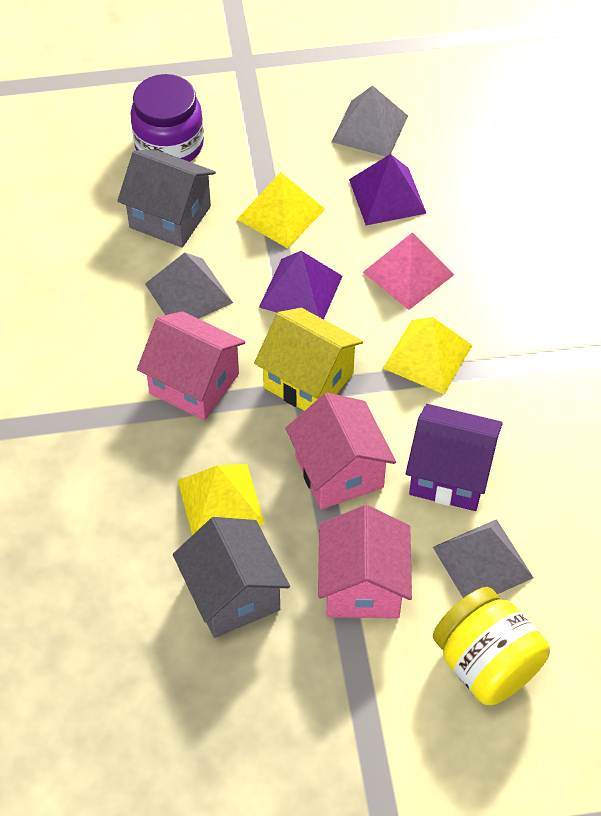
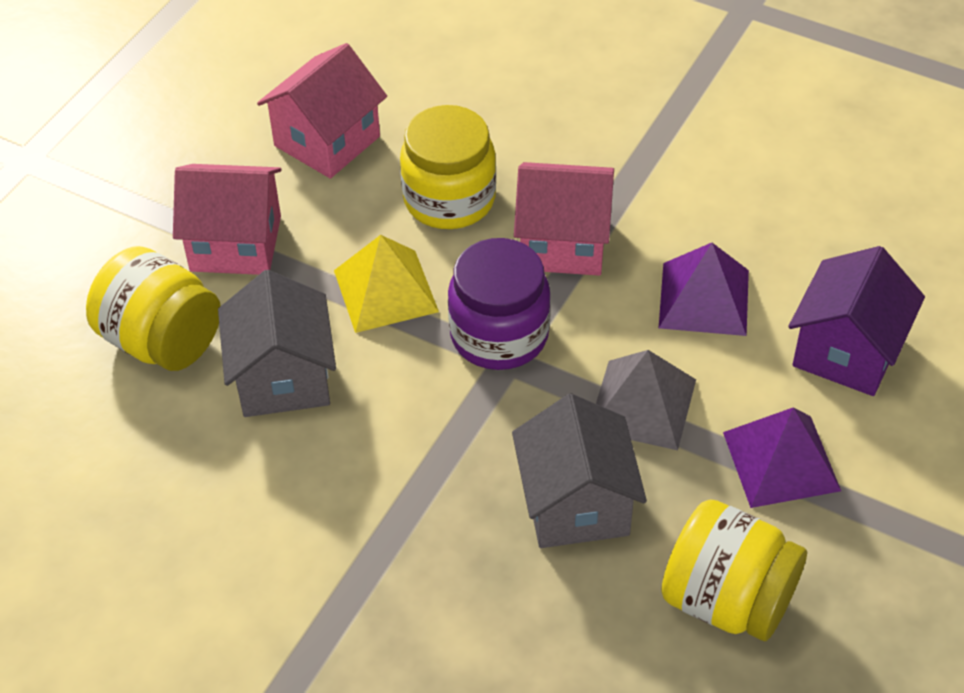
grey pyramid: 3 -> 1
pink pyramid: 1 -> 0
yellow house: 1 -> 0
yellow jar: 1 -> 3
yellow pyramid: 3 -> 1

